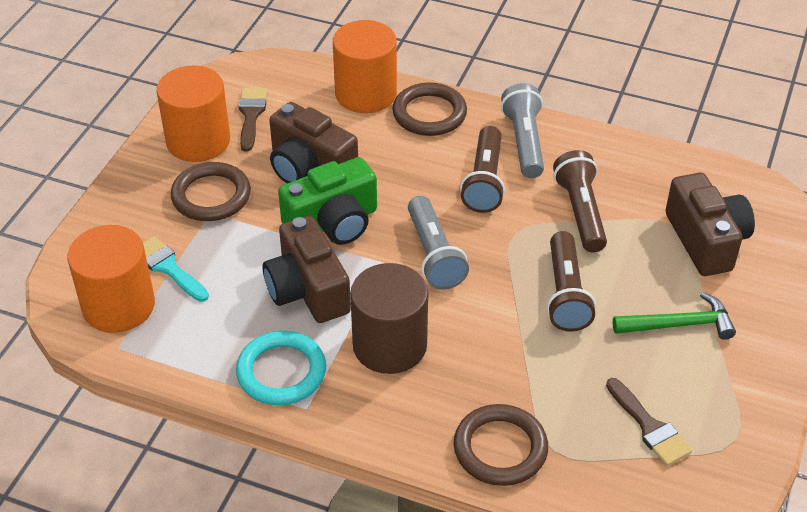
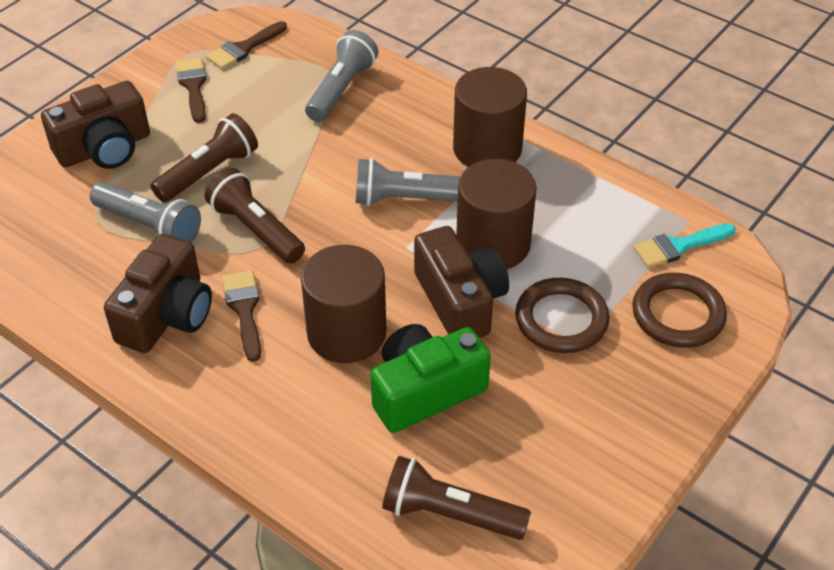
brown brush: 2 -> 3
brown cylinder: 1 -> 3
brown ring: 3 -> 2
green hammer: 1 -> 0
grey flashlight: 2 -> 3
orange cylinder: 3 -> 0
turquoise ring: 1 -> 0

